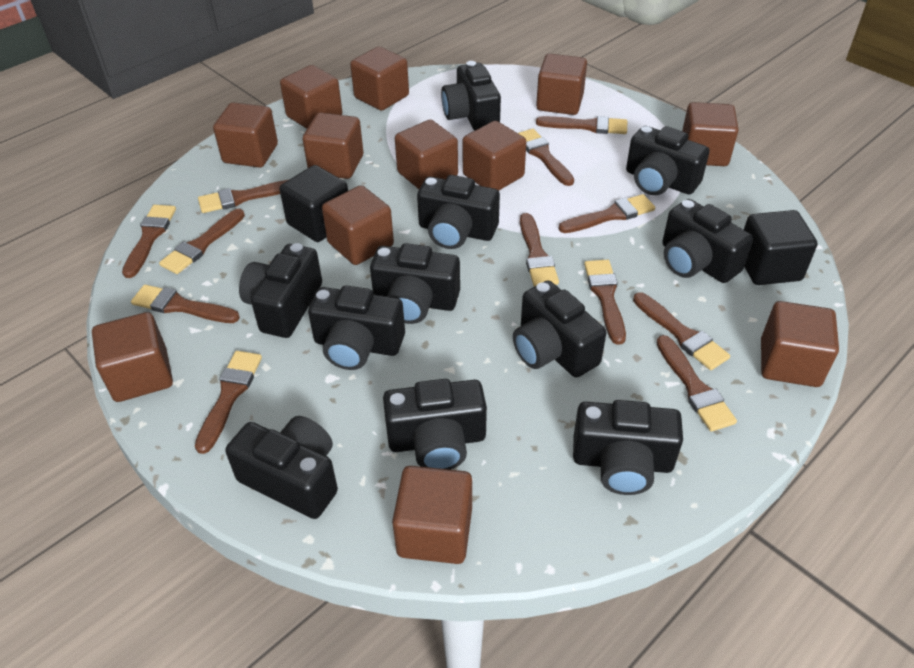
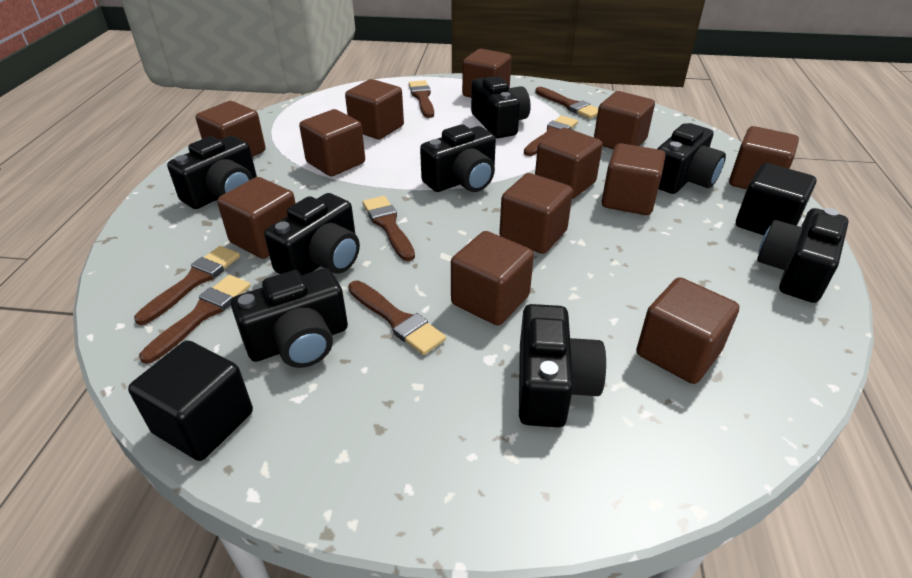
black camera: 11 -> 8
brown brush: 12 -> 7

